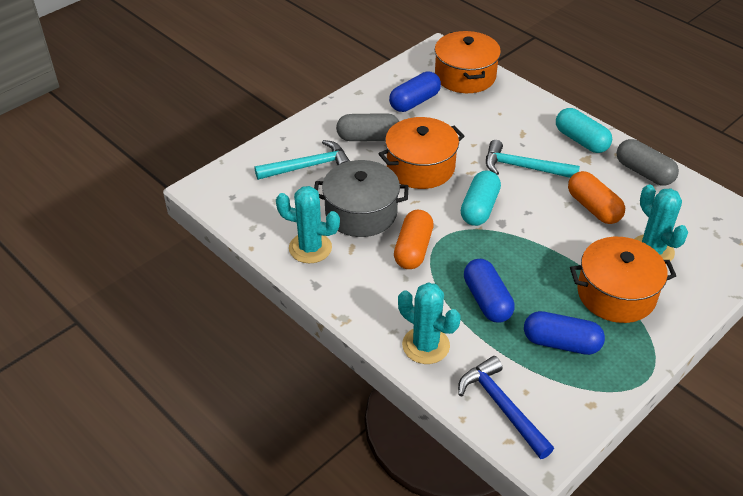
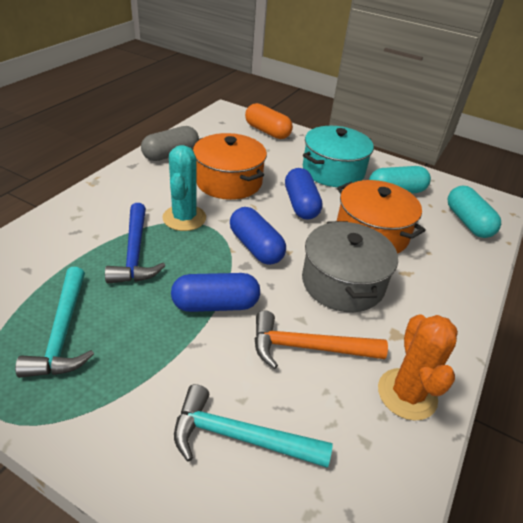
grey capsule: 2 -> 1
orange cactus: 0 -> 1
orange capsule: 2 -> 1
orange hammer: 0 -> 1
orange pot: 3 -> 2
turquoise cactus: 3 -> 1
turquoise pot: 0 -> 1

